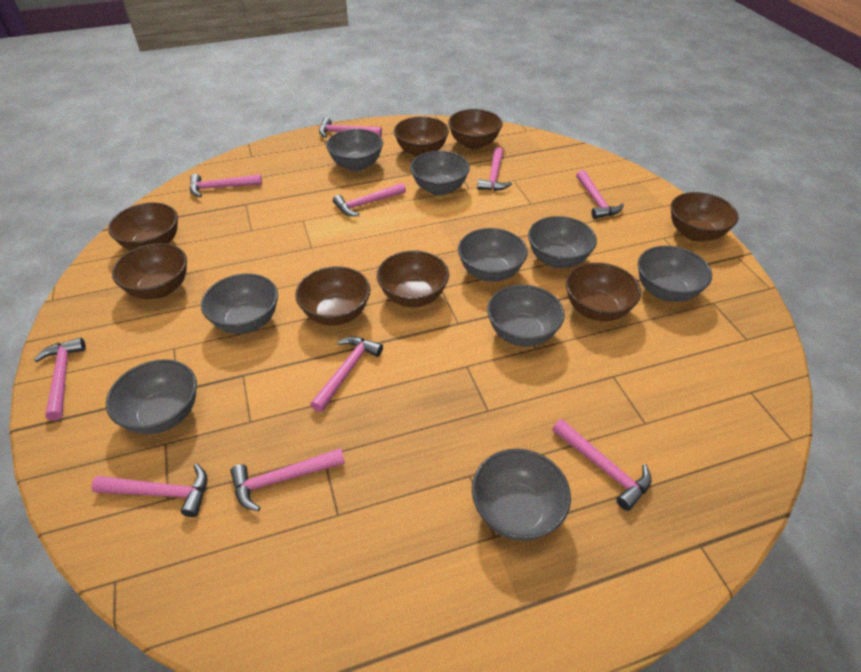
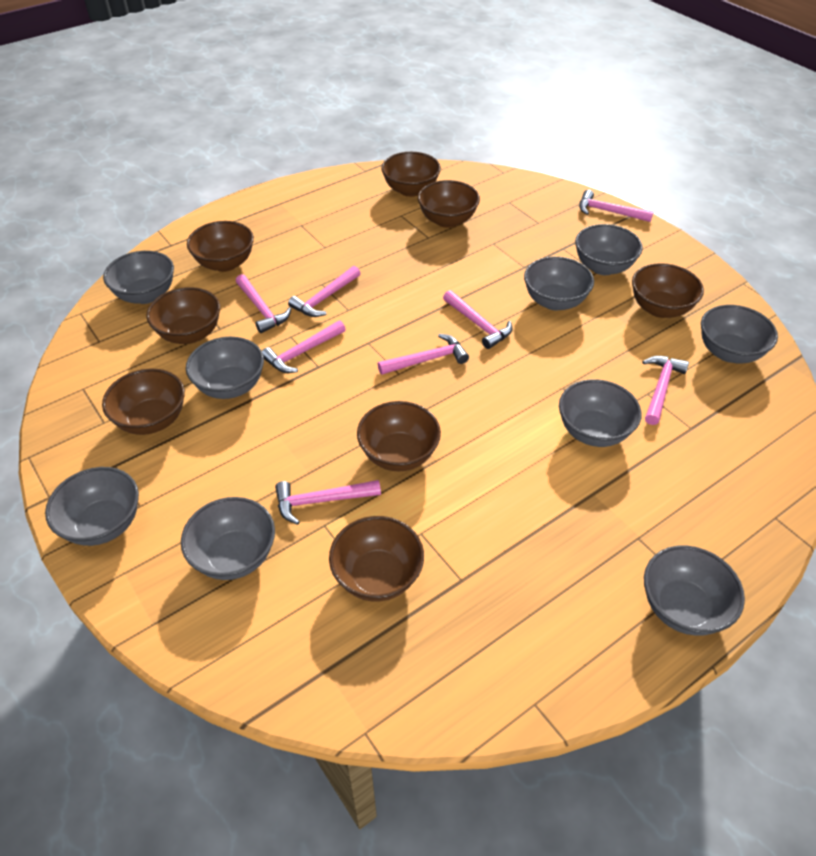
pink hammer: 10 -> 8

